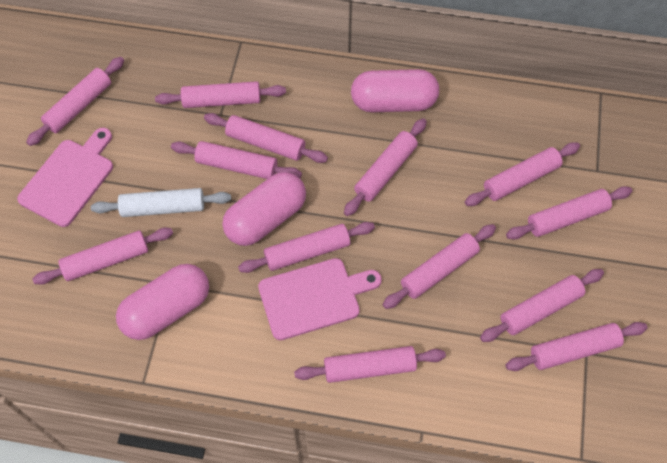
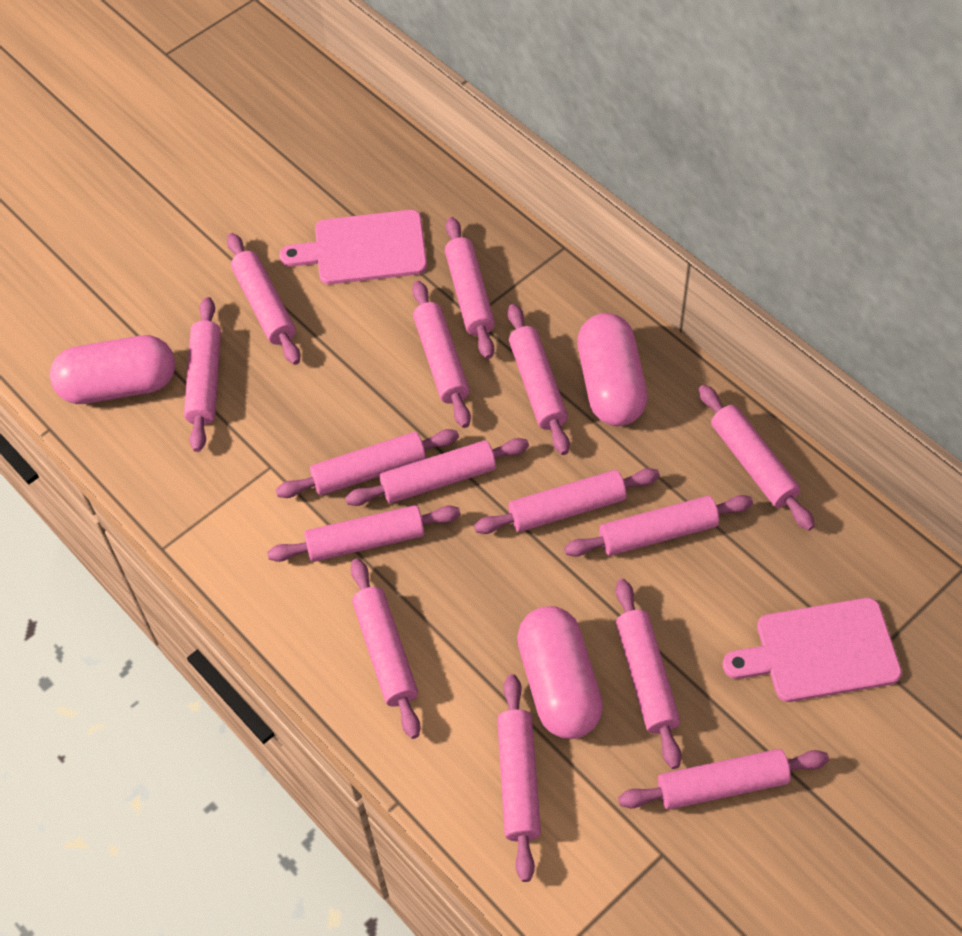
pink rolling pin: 13 -> 15
white rolling pin: 1 -> 0

